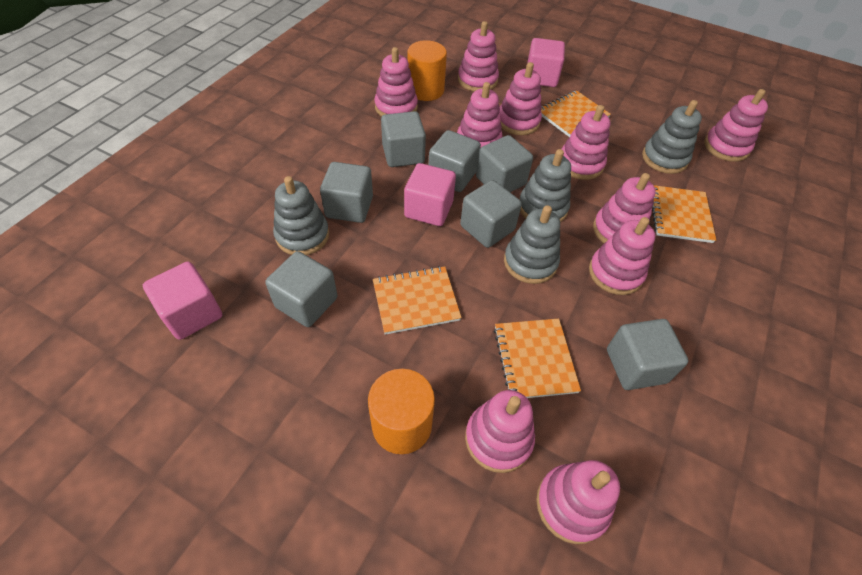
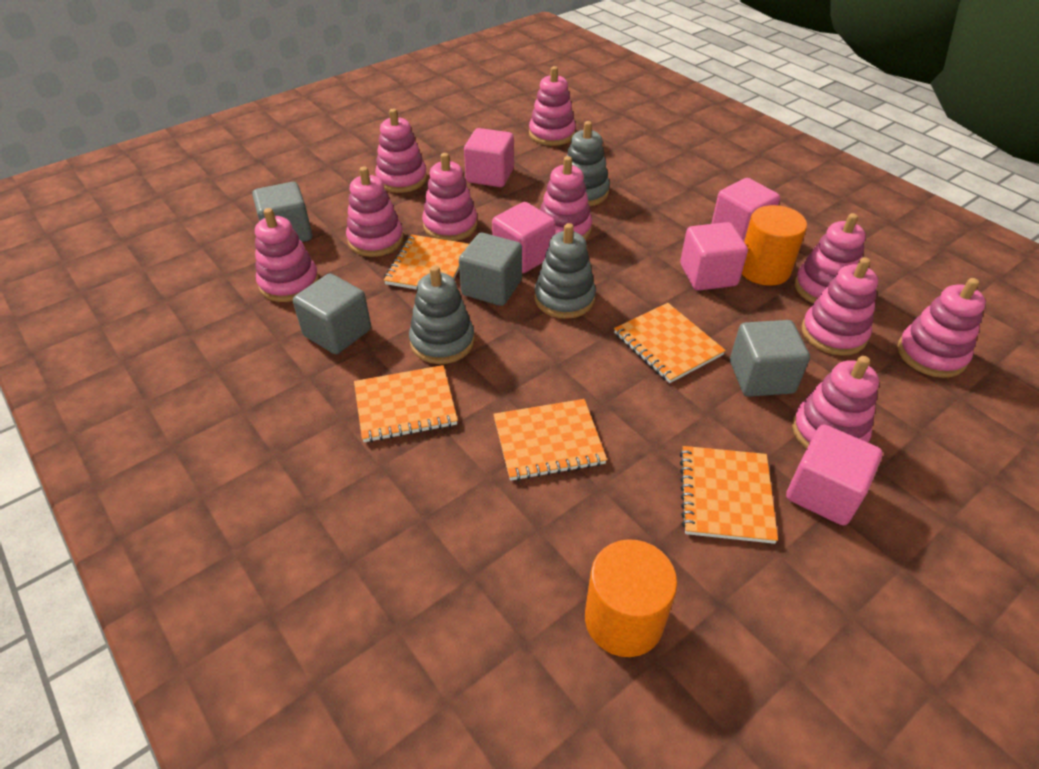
grey cube: 7 -> 4
grey stacking toy: 4 -> 3
orange notebook: 4 -> 5
pink cube: 3 -> 5

